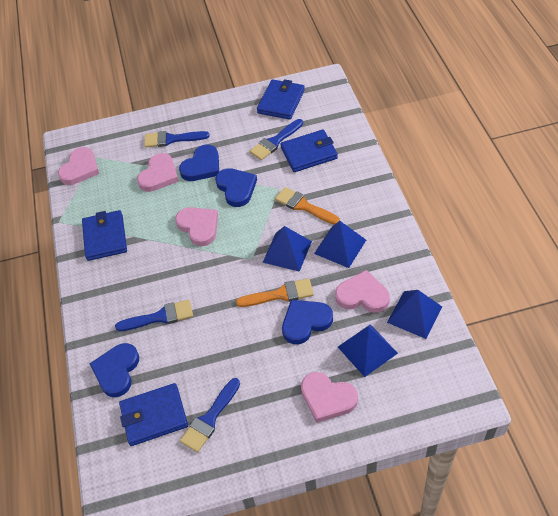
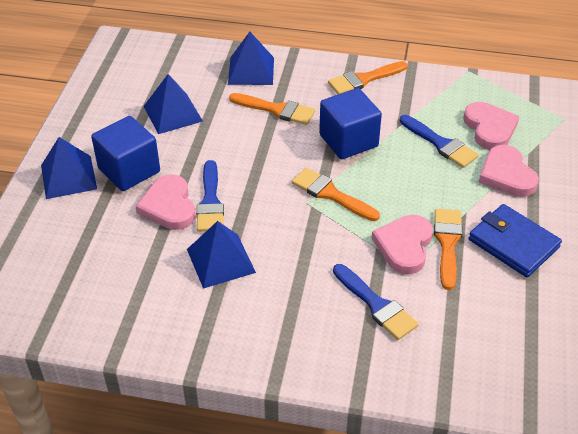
blue brush: 4 -> 3
blue cube: 0 -> 2
blue heart: 4 -> 0
blue wallet: 4 -> 1
orange brush: 2 -> 4
pink heart: 5 -> 4

